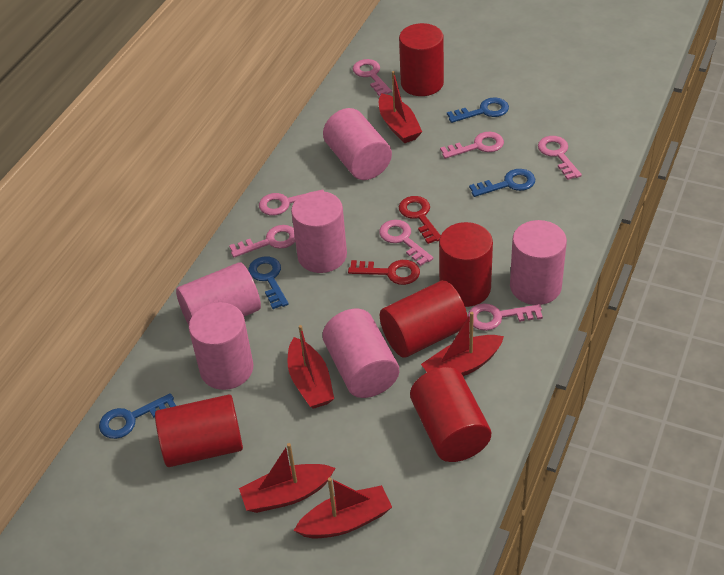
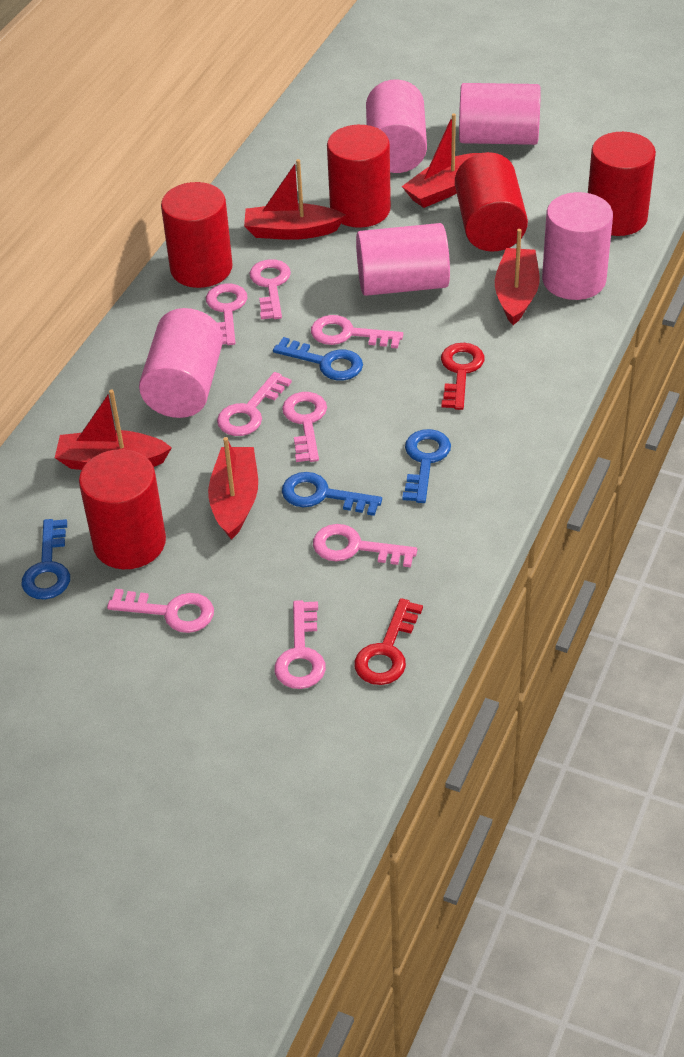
pink cylinder: 6 -> 5
pink key: 7 -> 8

